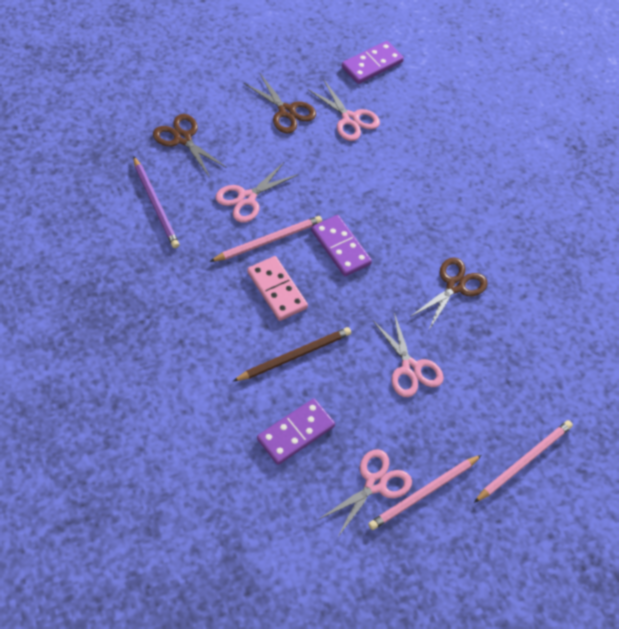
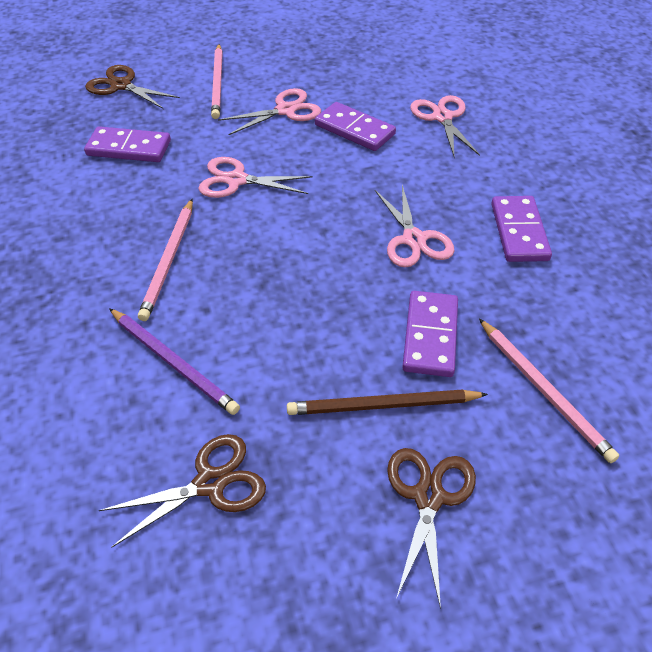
pink domino: 1 -> 0
purple domino: 3 -> 4

